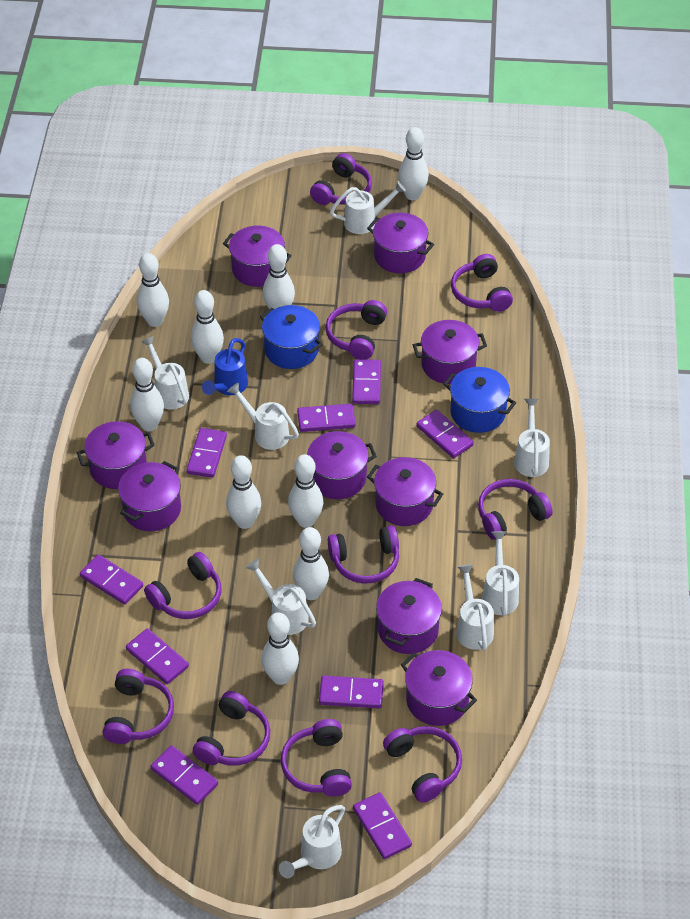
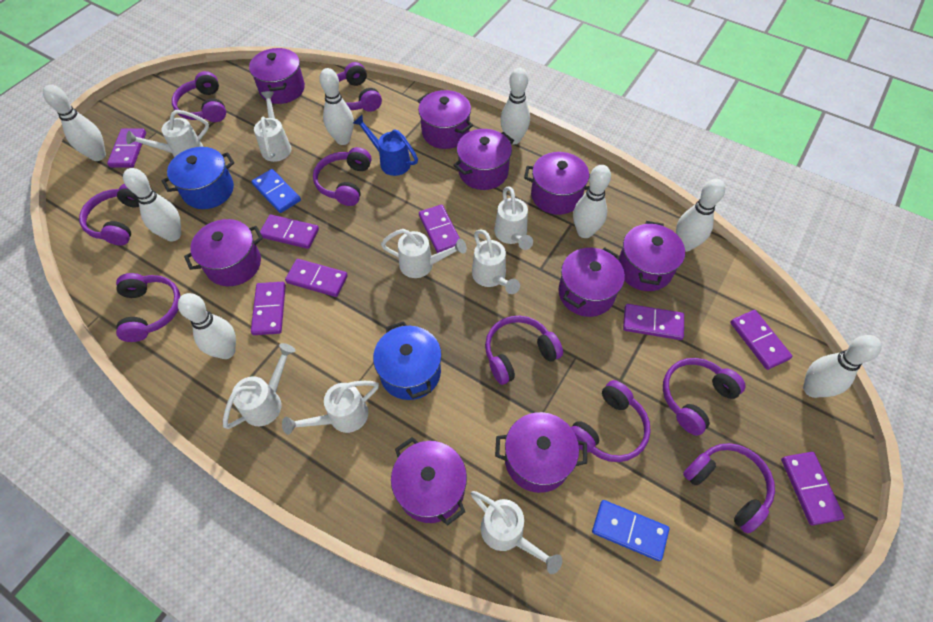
blue domino: 0 -> 2
purple domino: 9 -> 8
purple headphones: 10 -> 9
white bowling pin: 9 -> 8

